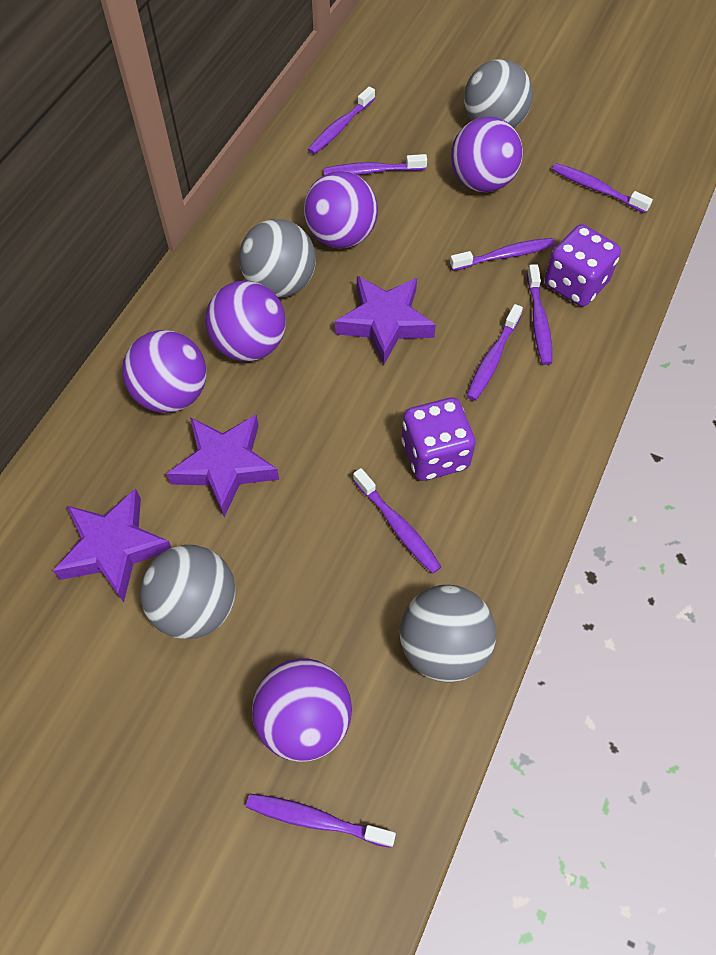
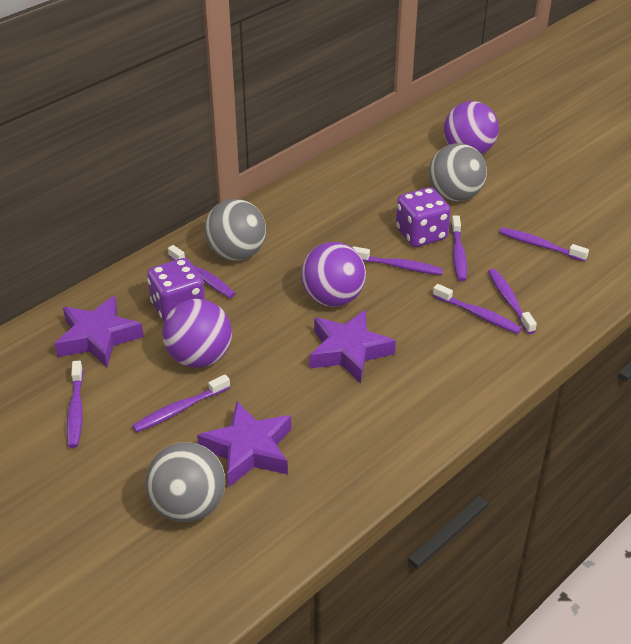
grey ball: 4 -> 3
purple ball: 5 -> 3

